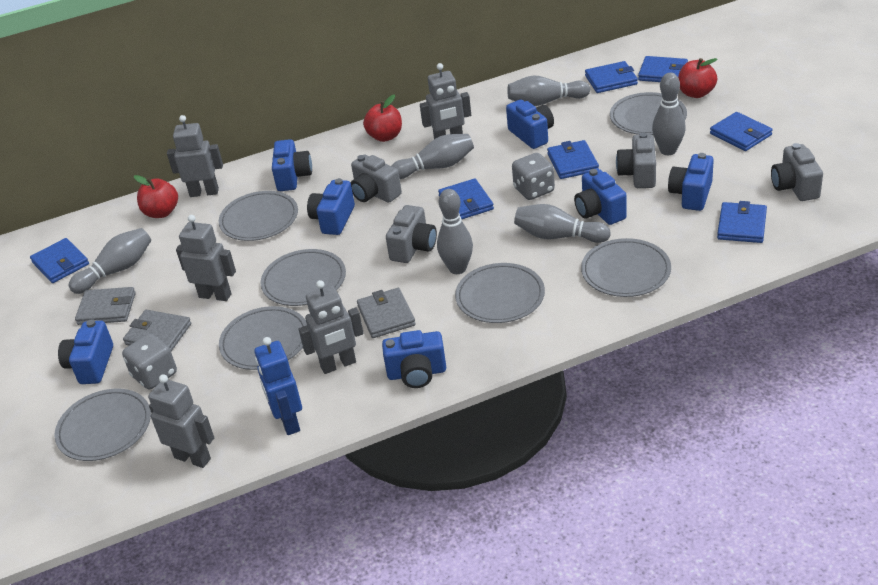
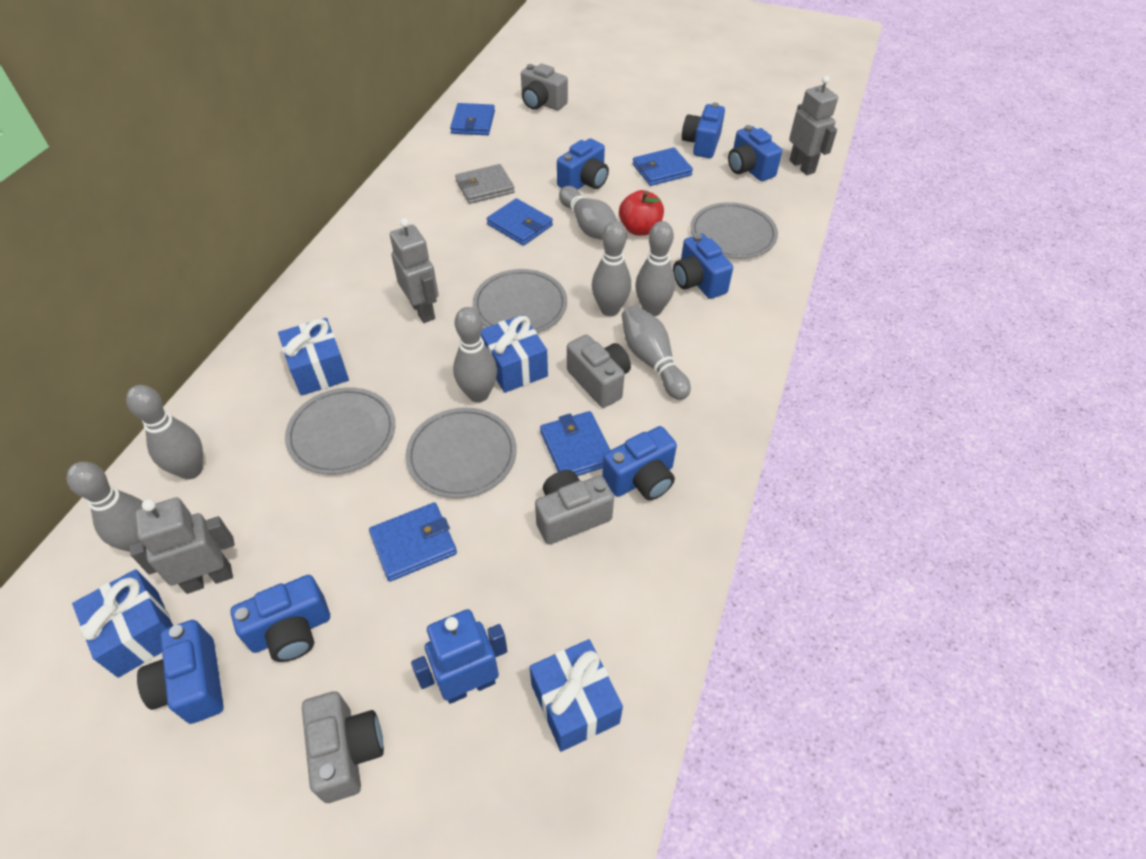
blue gift: 0 -> 4
blue wallet: 7 -> 5
grey bowling pin: 6 -> 7
grey dice: 2 -> 0
grey plate: 7 -> 4
grey robot: 5 -> 3
grey wallet: 3 -> 1
red apple: 3 -> 1

